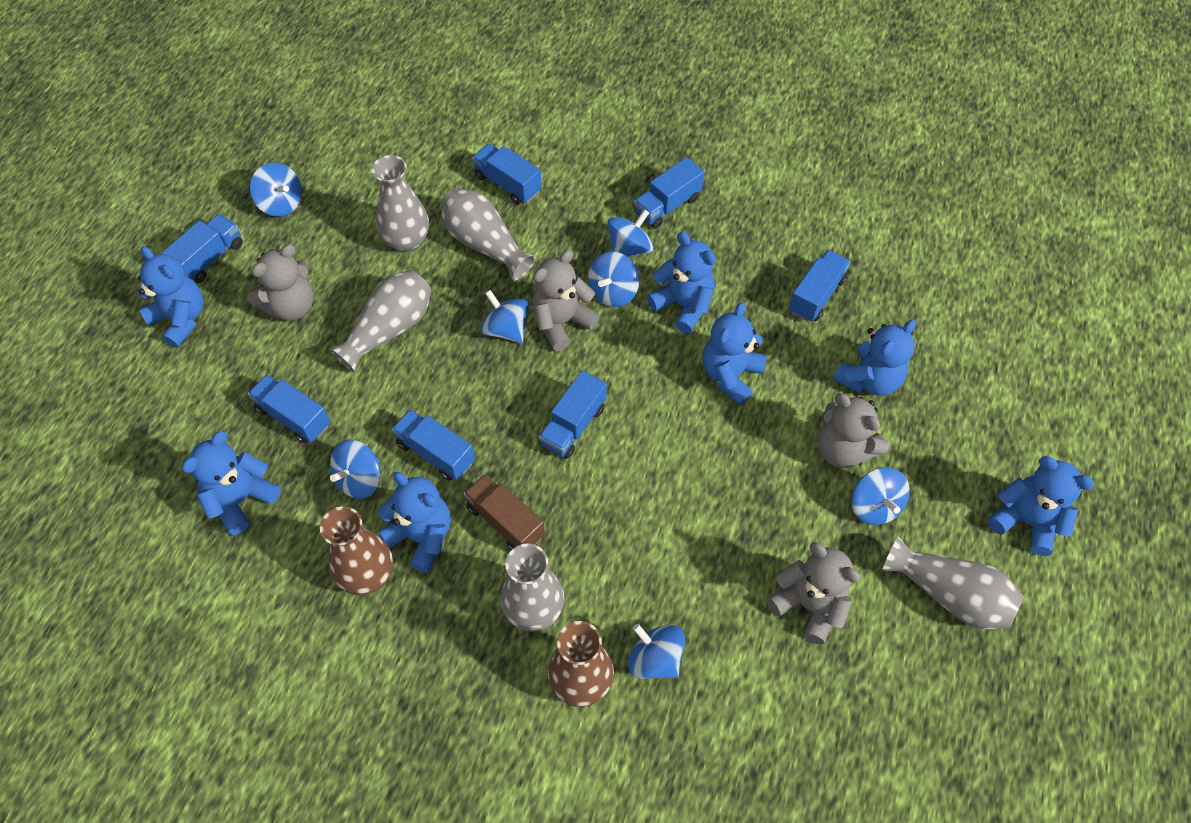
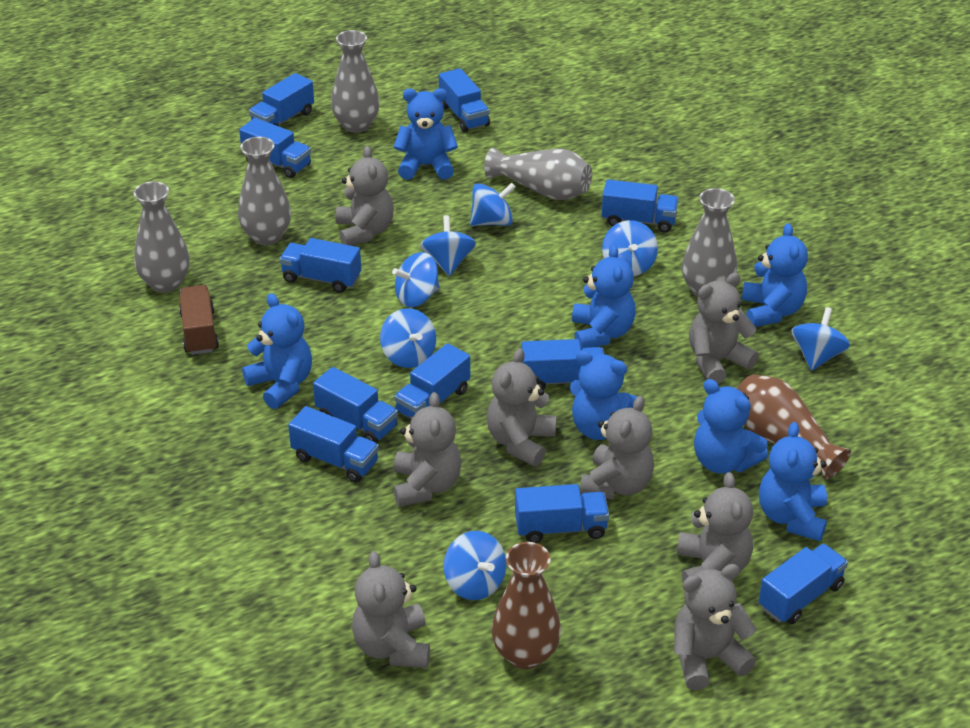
blue truck: 7 -> 11
grey teddy bear: 4 -> 8

